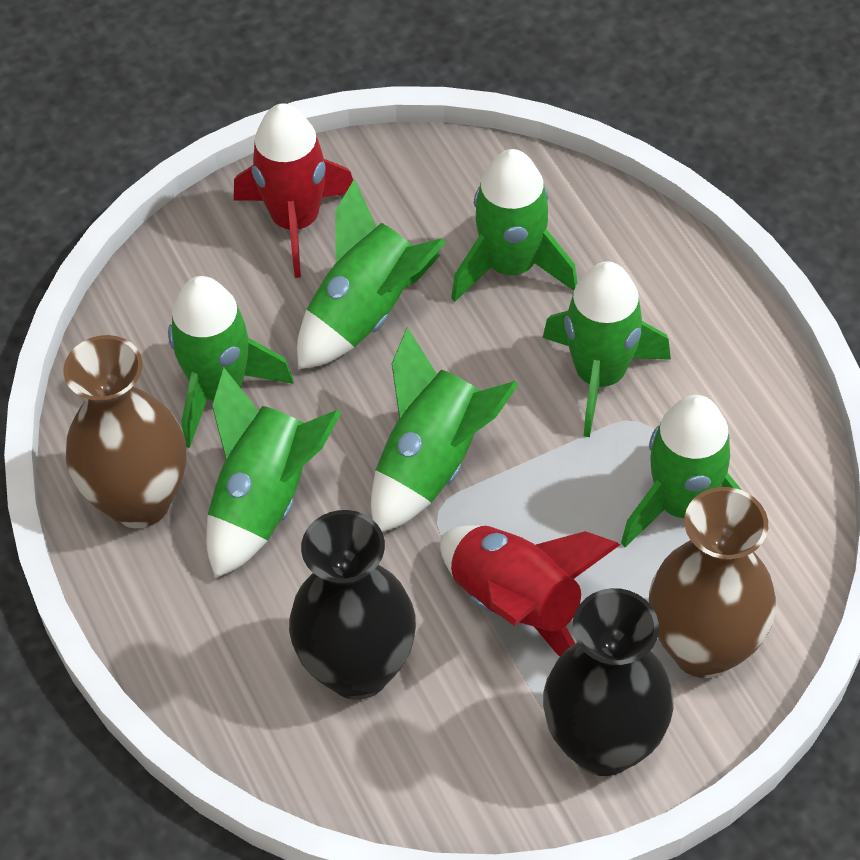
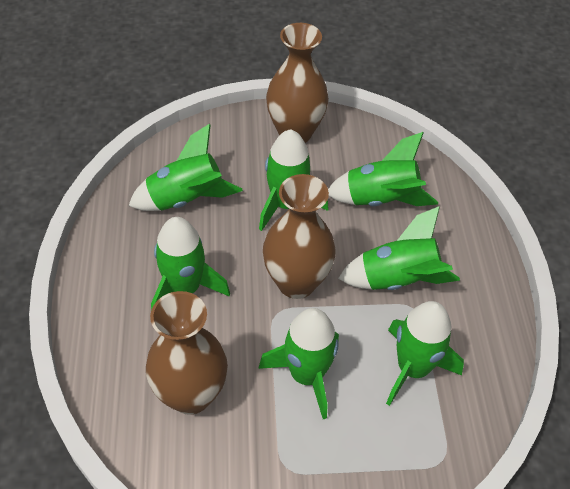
black vase: 2 -> 0
brown vase: 2 -> 3
red rocket: 2 -> 0

